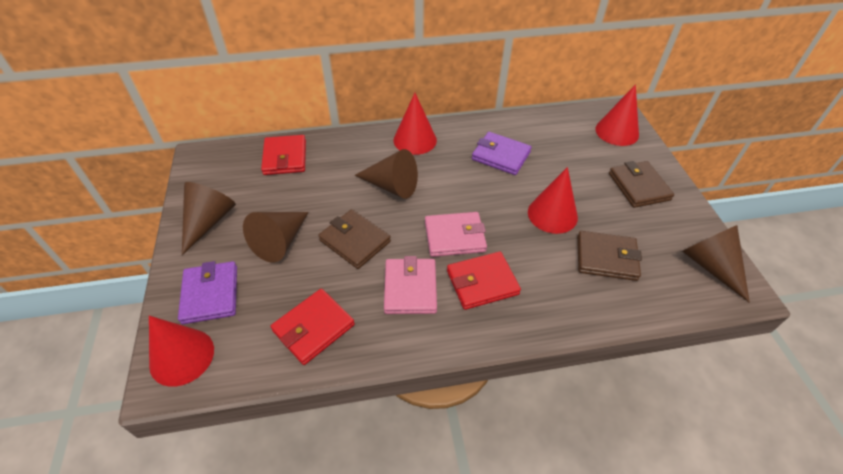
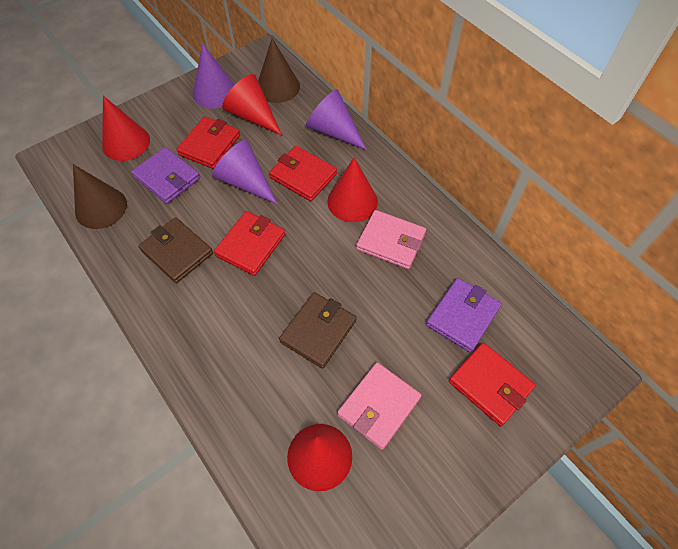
brown cone: 4 -> 2
brown wallet: 3 -> 2
purple cone: 0 -> 3
red wallet: 3 -> 4

